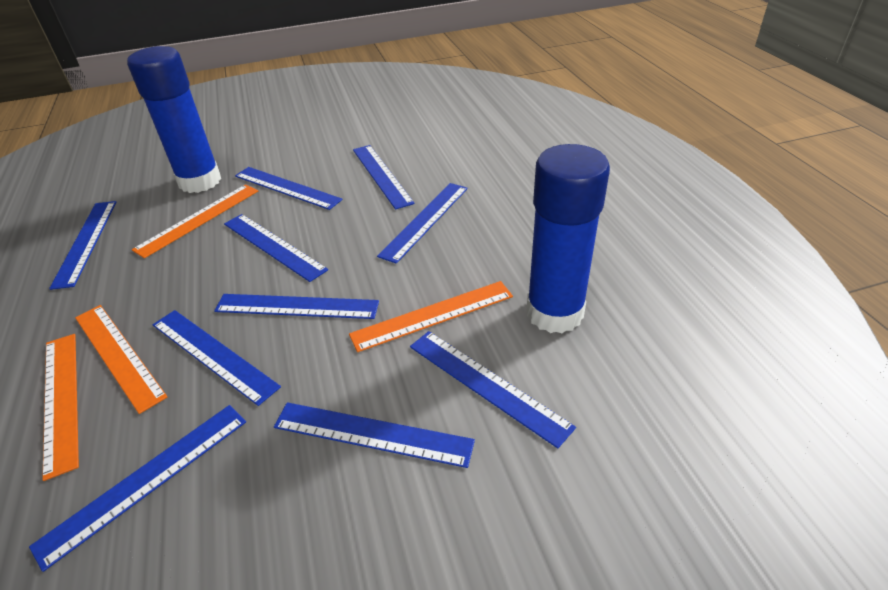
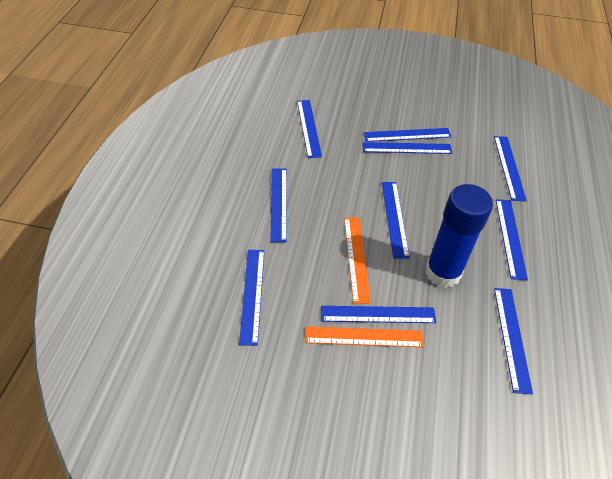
blue glue stick: 2 -> 1
orange ruler: 4 -> 2

